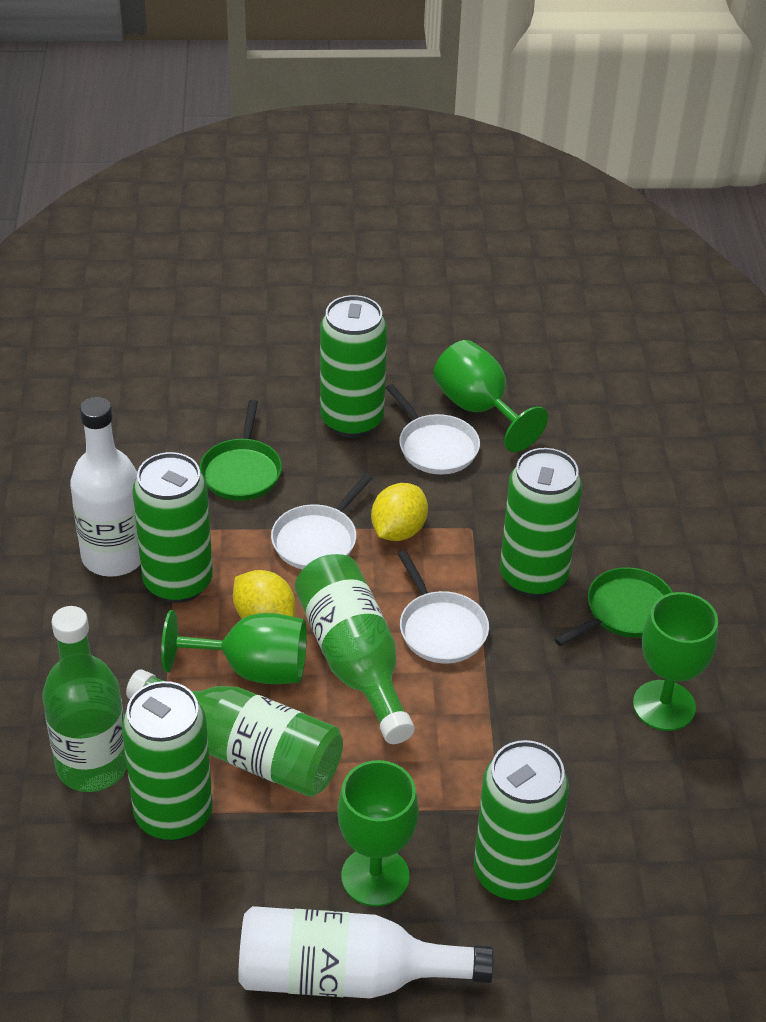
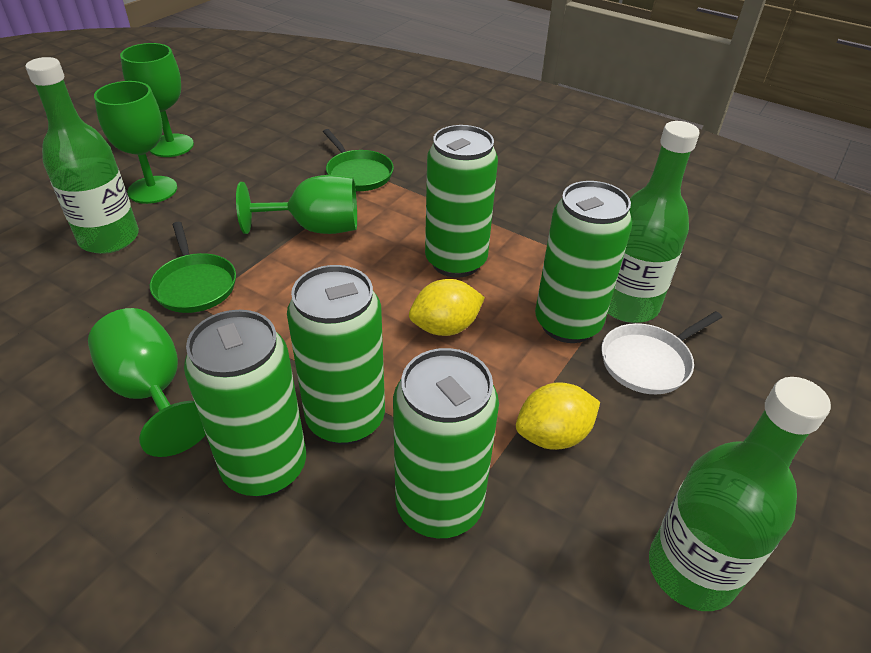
white bottle: 2 -> 0
white pan: 3 -> 1

